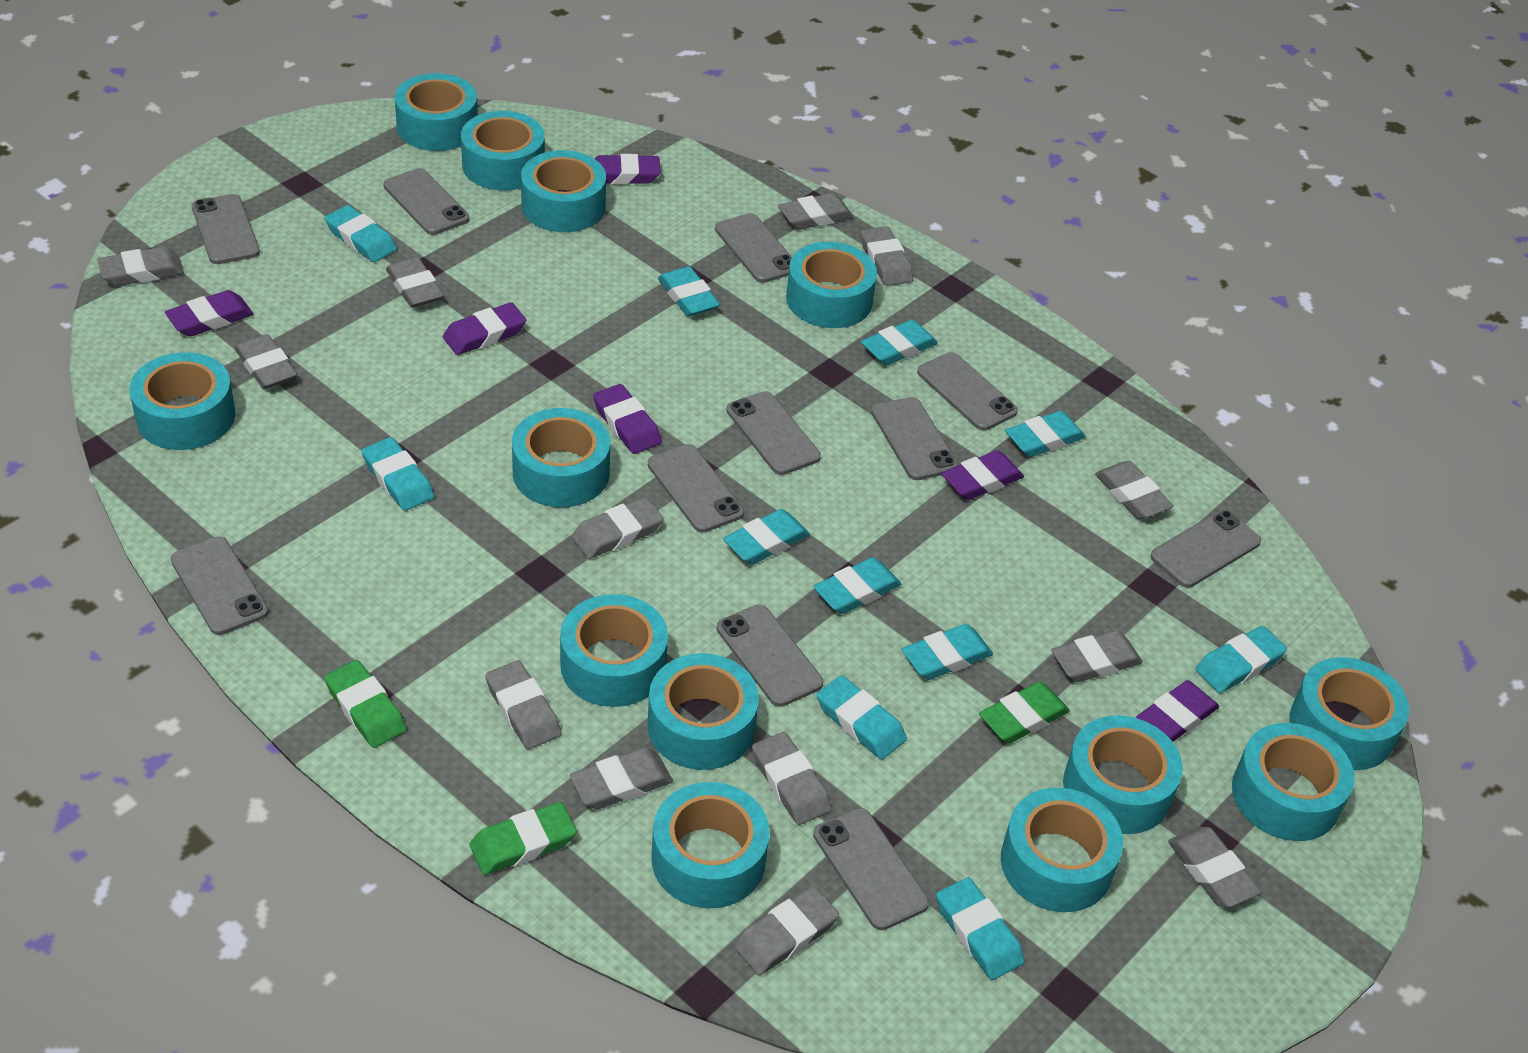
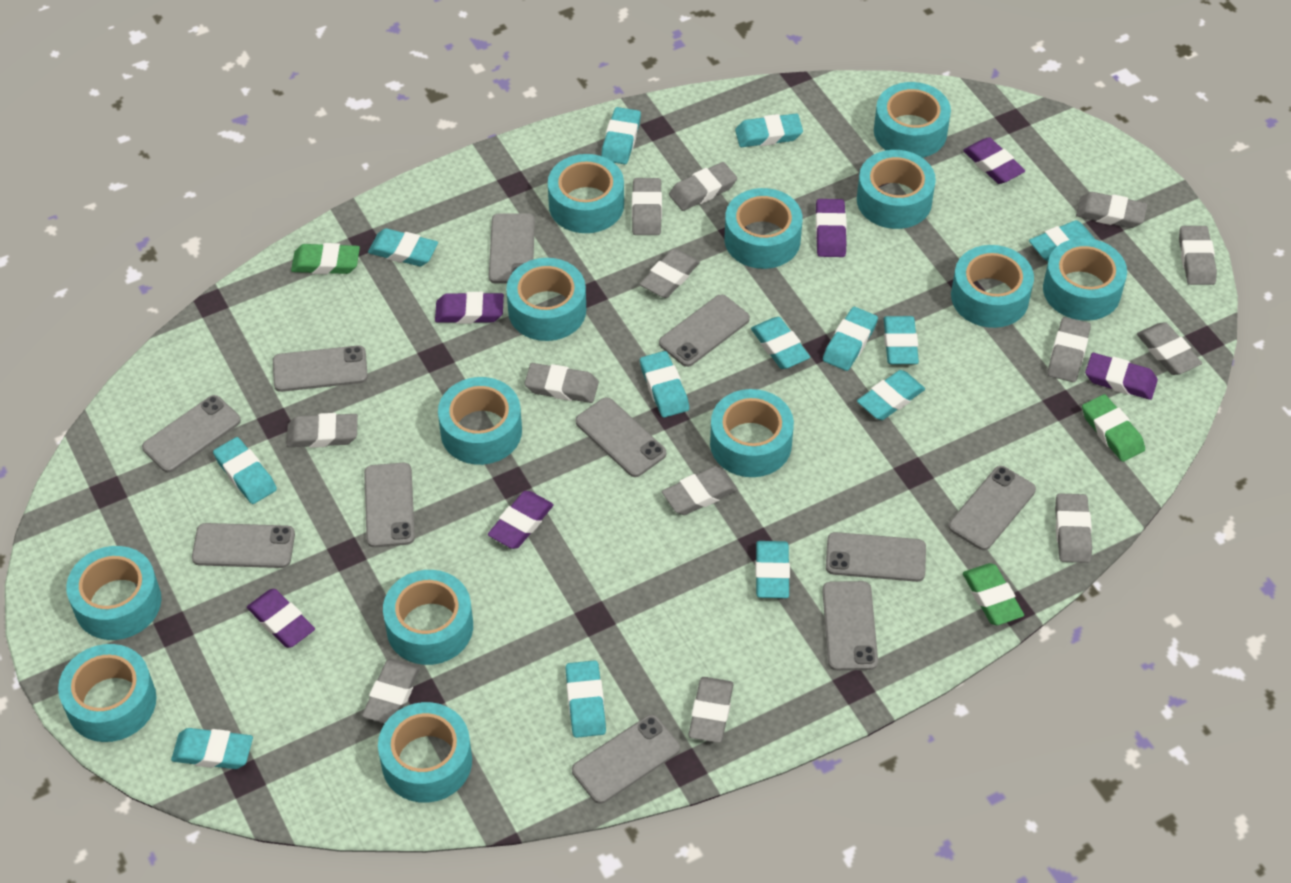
turquoise eraser: 11 -> 13

